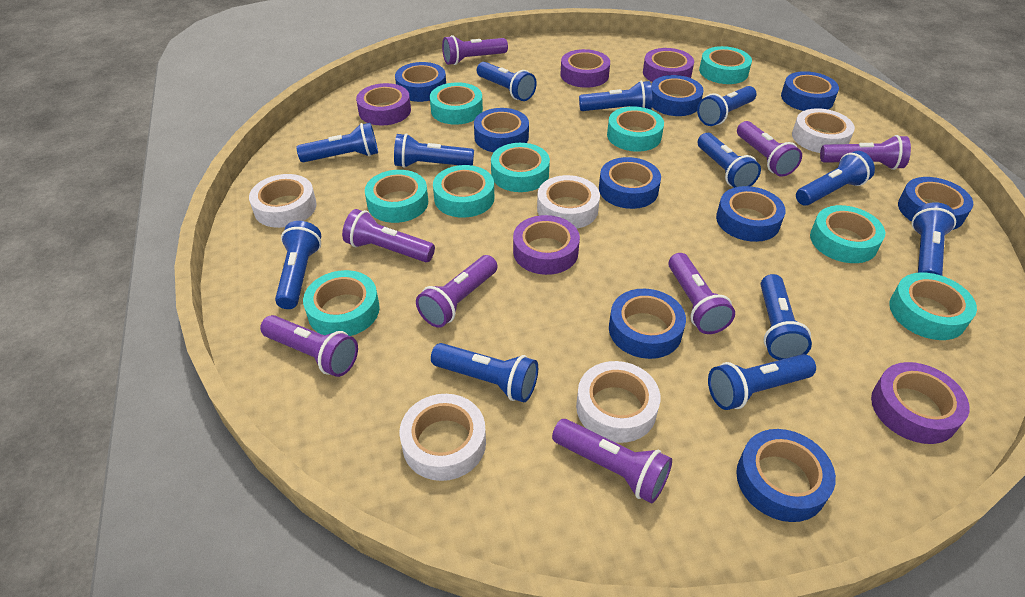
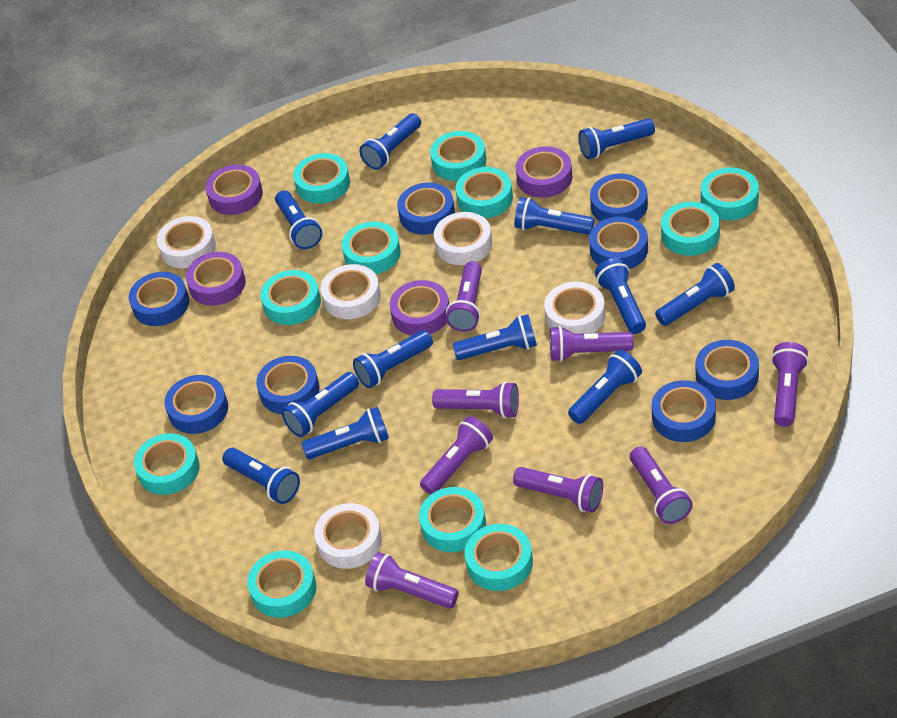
blue tape: 9 -> 8
purple tape: 5 -> 4
turquoise tape: 9 -> 11

